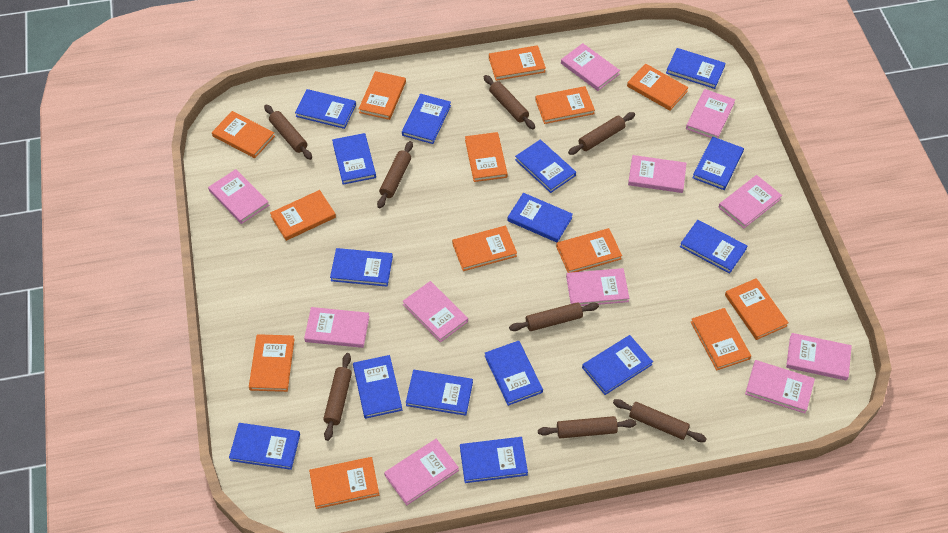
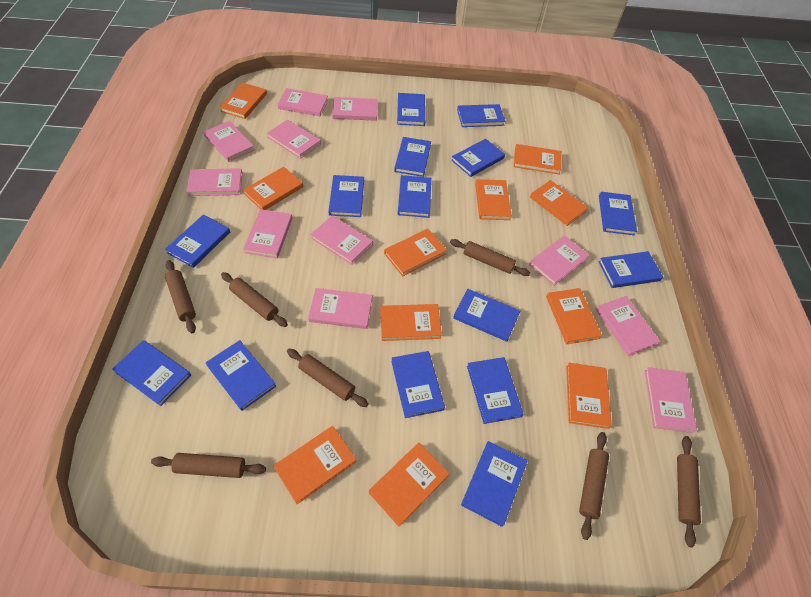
brown rolling pin: 8 -> 7
orange book: 13 -> 11

